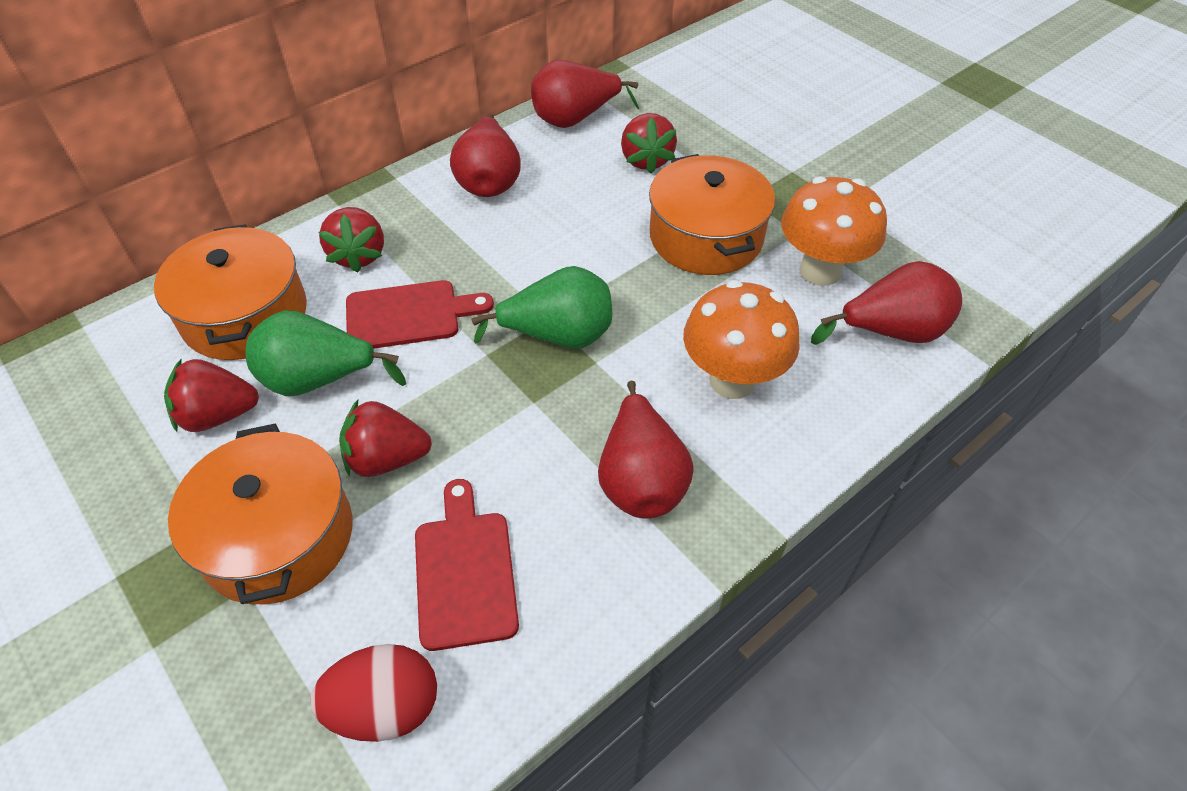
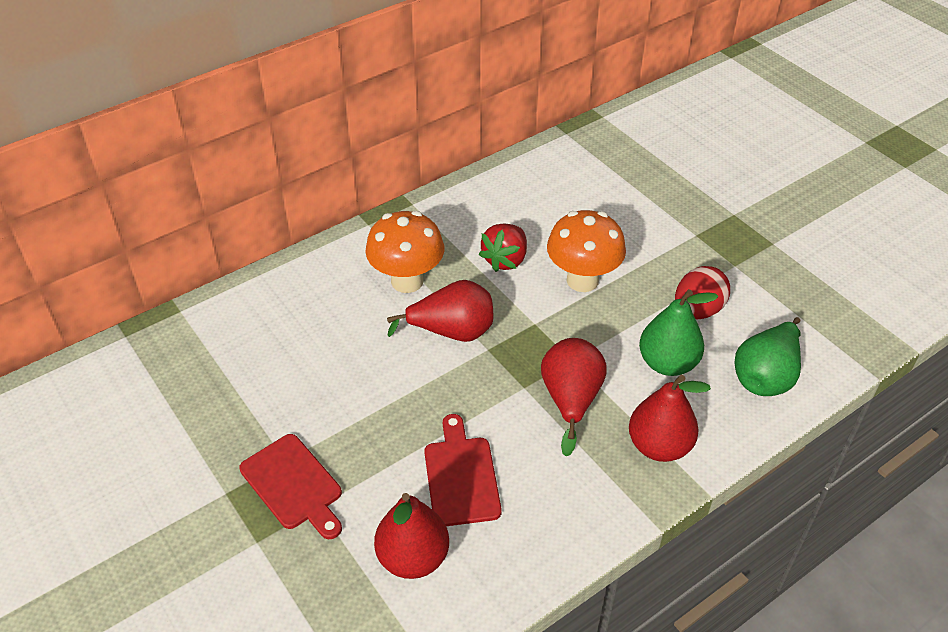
orange pot: 3 -> 0
red strawberry: 4 -> 1

